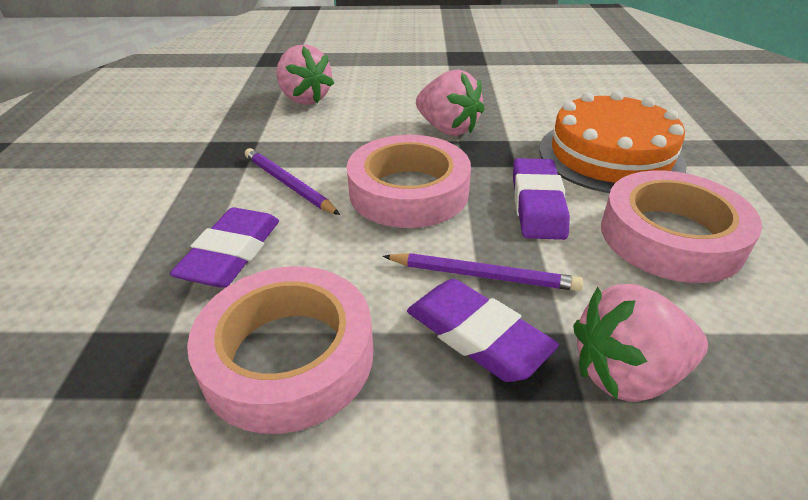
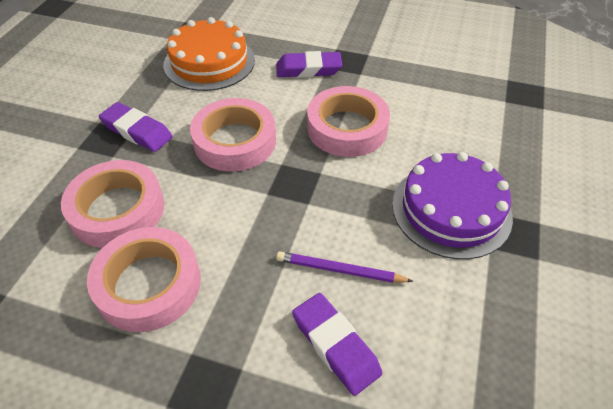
pink strawberry: 3 -> 0
pink tape: 3 -> 4
purple cake: 0 -> 1
purple pencil: 2 -> 1

